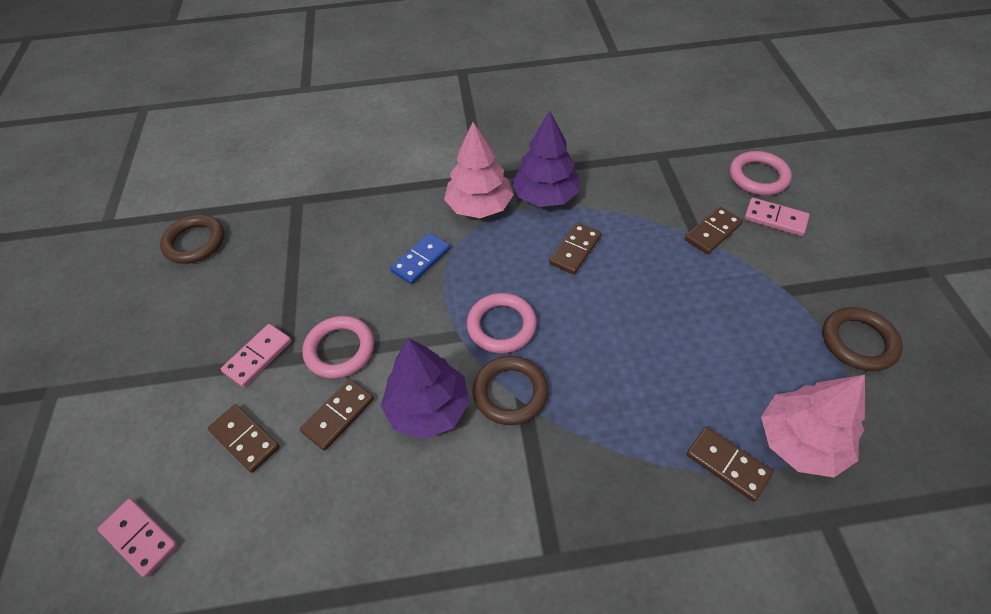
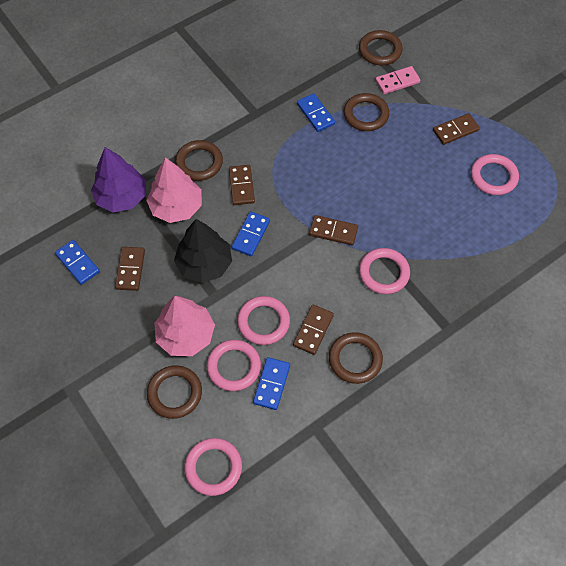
black tree: 0 -> 1
blue domino: 1 -> 4
brown ring: 3 -> 5
pink domino: 3 -> 1
pink ring: 3 -> 5
purple tree: 2 -> 1

